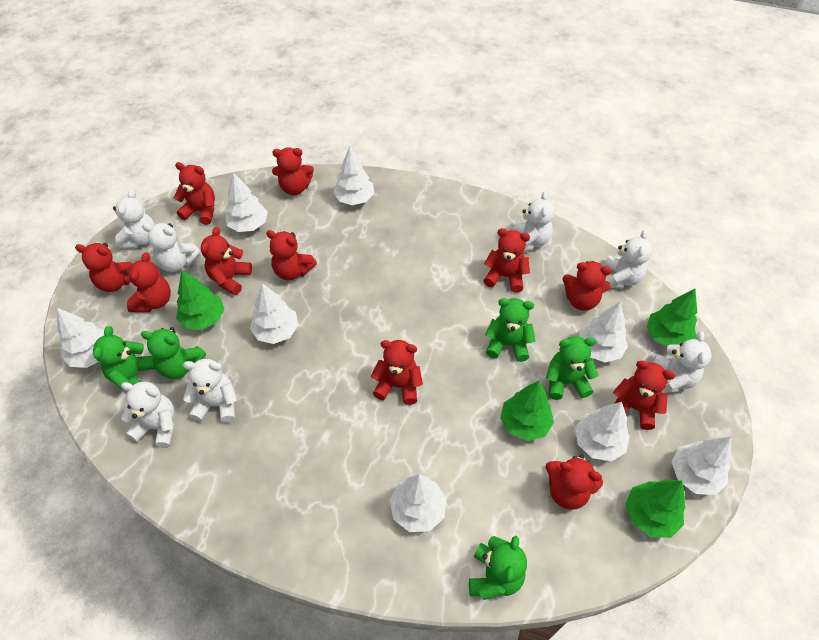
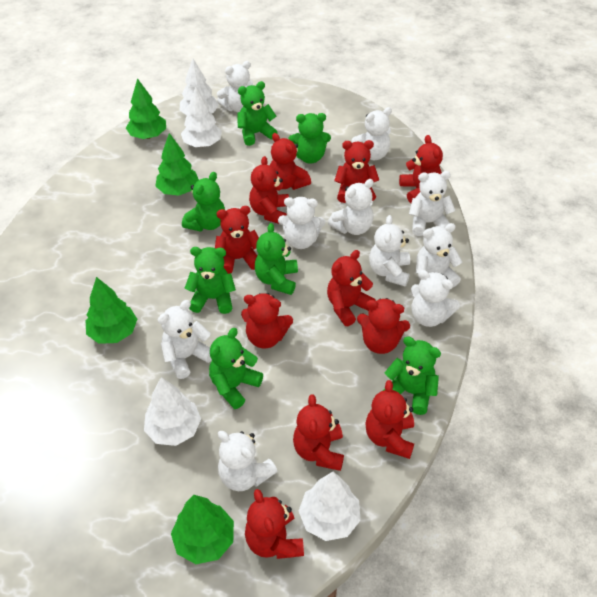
green teddy bear: 5 -> 7
white teddy bear: 7 -> 10
white tree: 8 -> 4

